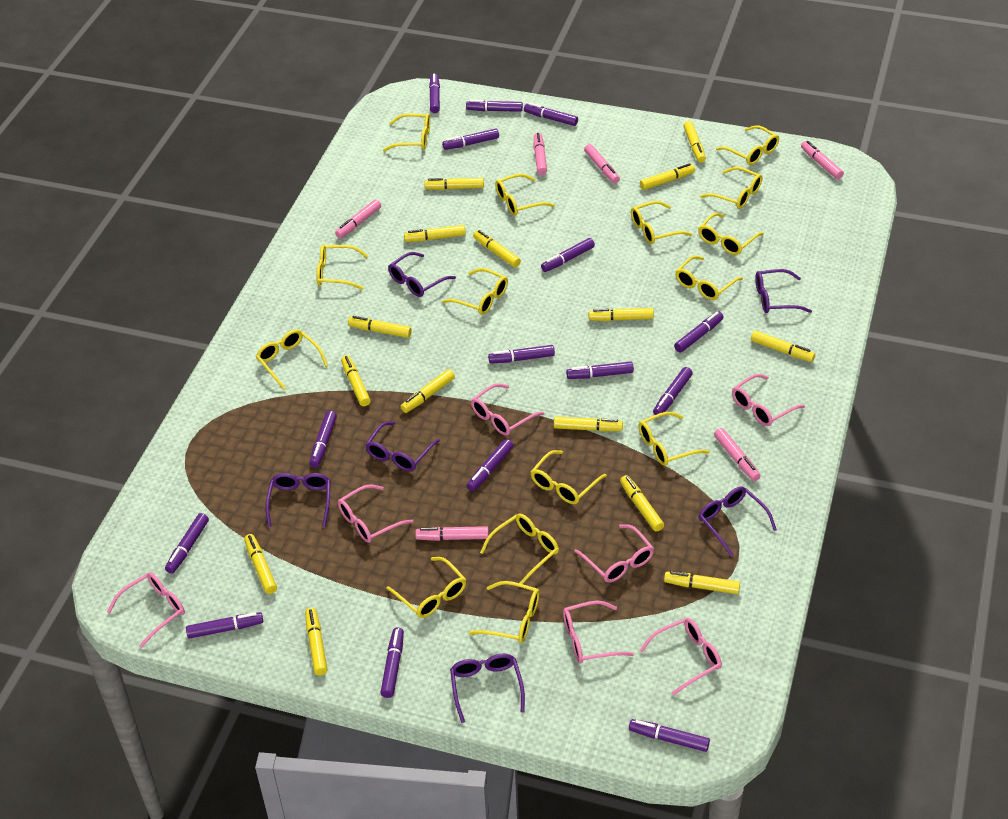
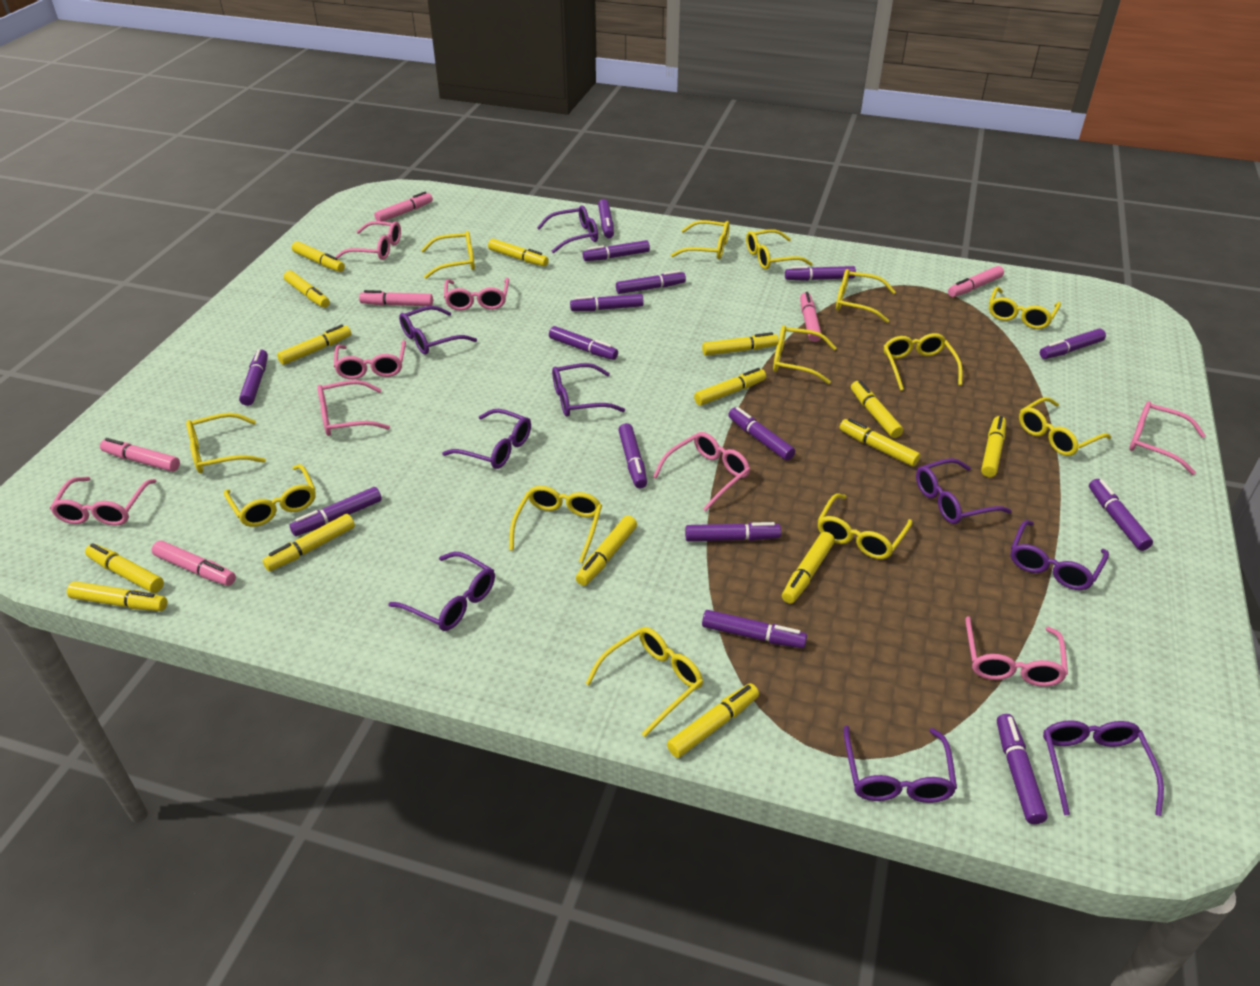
pink glasses: 7 -> 8
purple glasses: 6 -> 9
yellow glasses: 15 -> 13

